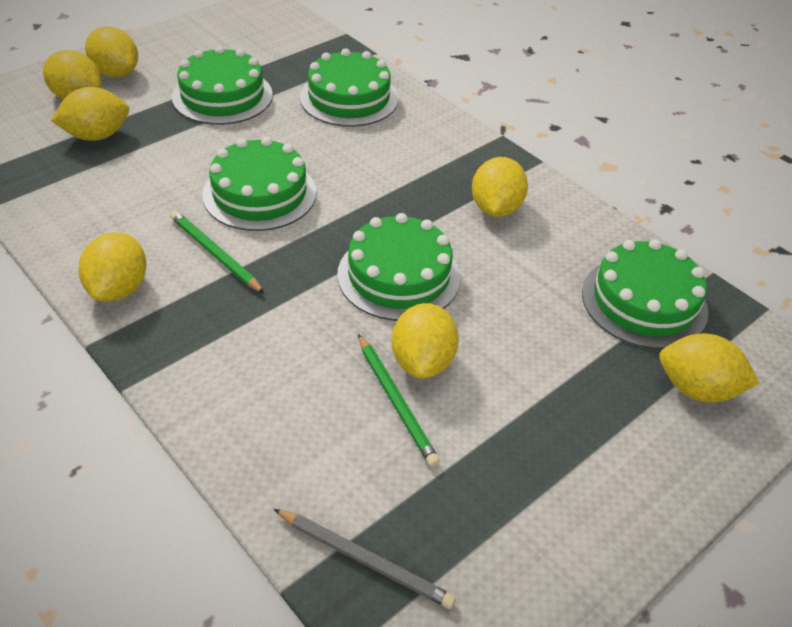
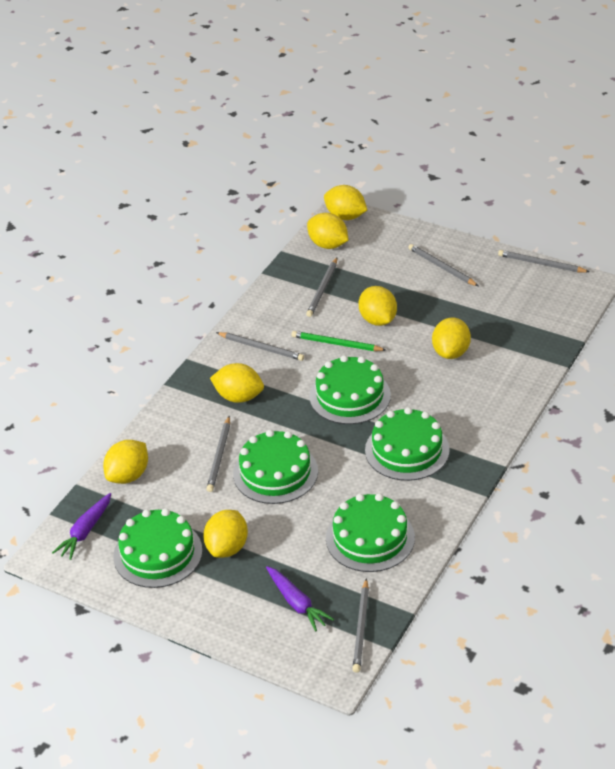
green pencil: 2 -> 1
grey pencil: 1 -> 6
purple carrot: 0 -> 2

